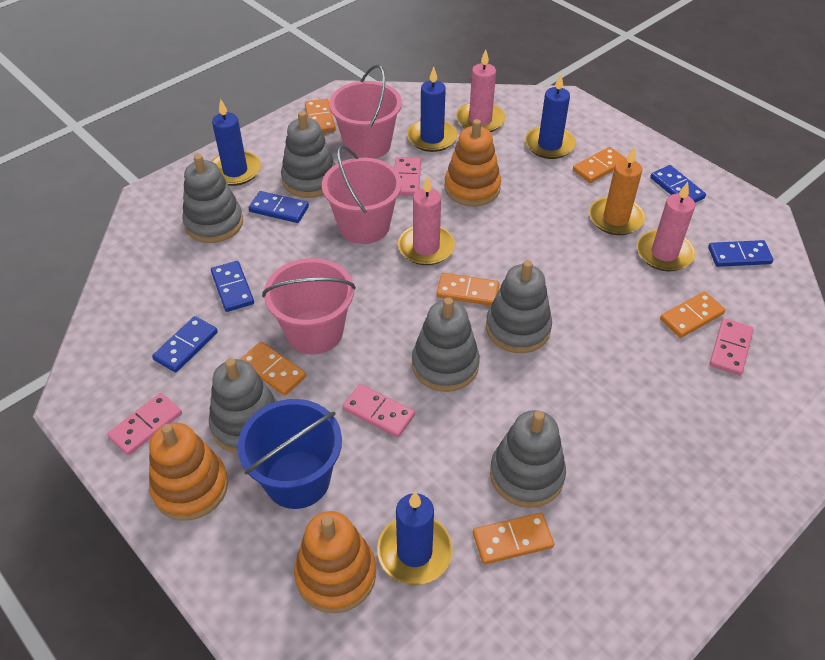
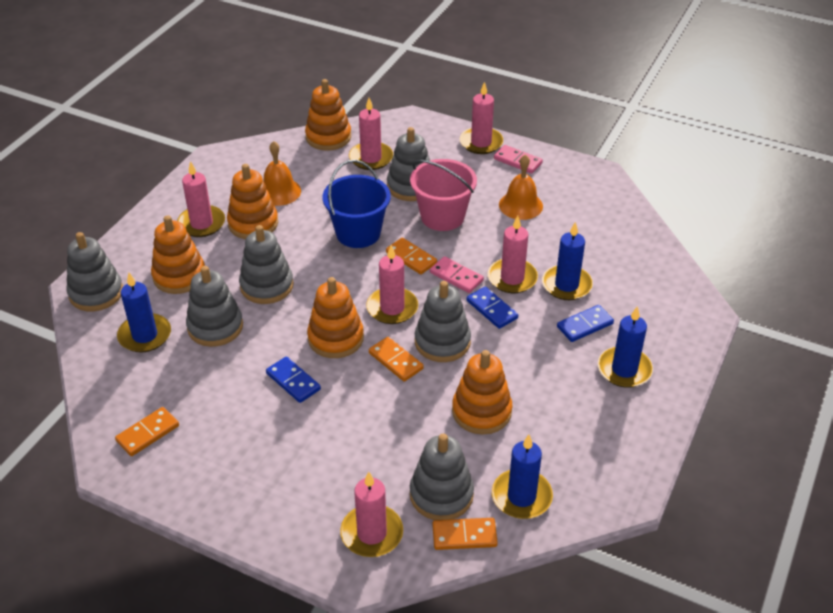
blue domino: 5 -> 3
orange bell: 0 -> 2
orange candle: 1 -> 0
orange domino: 6 -> 4
orange stacking toy: 3 -> 5
pink bucket: 3 -> 1
pink candle: 3 -> 6
pink domino: 4 -> 2

